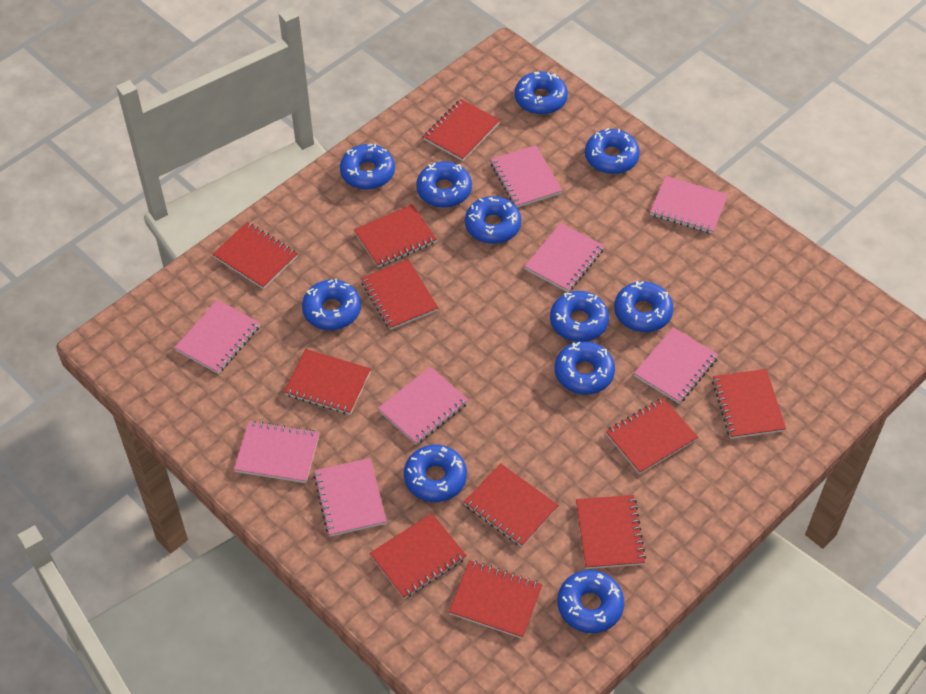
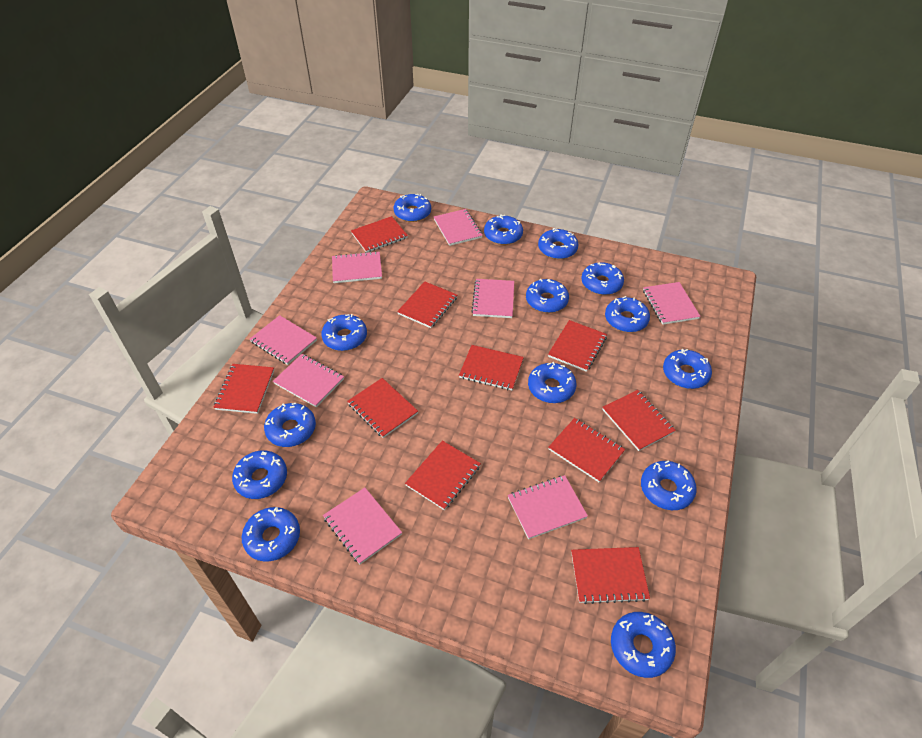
blue donut: 11 -> 14
red notebook: 11 -> 10

